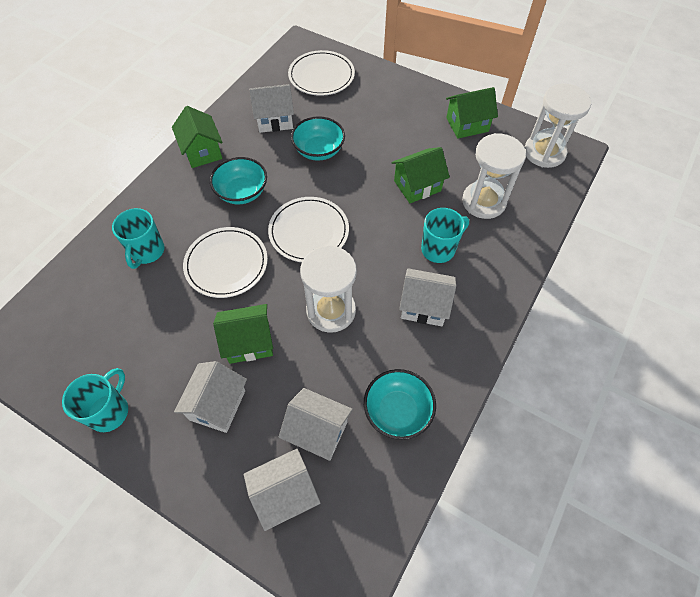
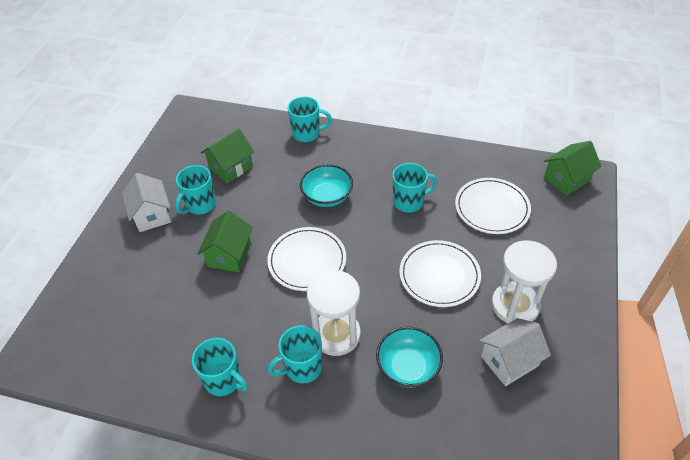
green house: 4 -> 3
turquoise bowl: 3 -> 2
turquoise mug: 3 -> 5
white hourglass: 3 -> 2
white house: 5 -> 2

